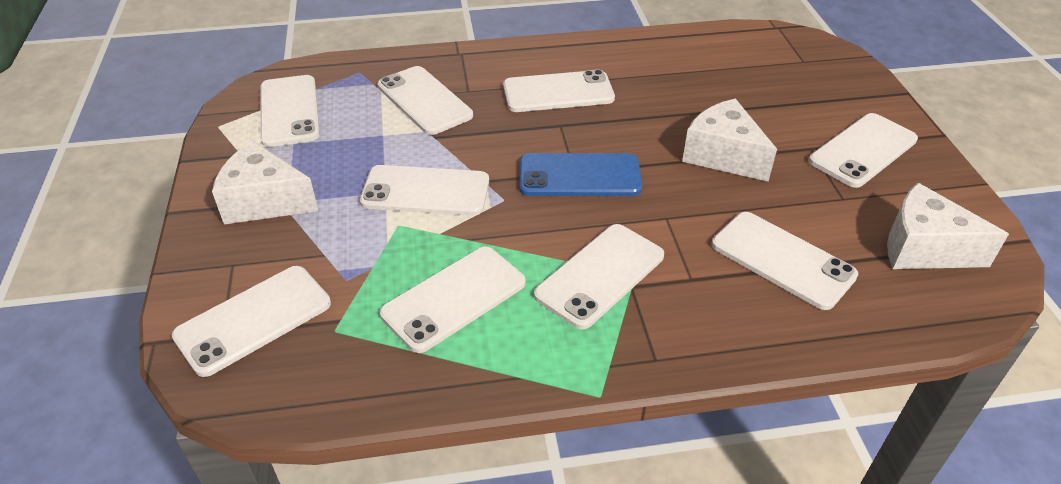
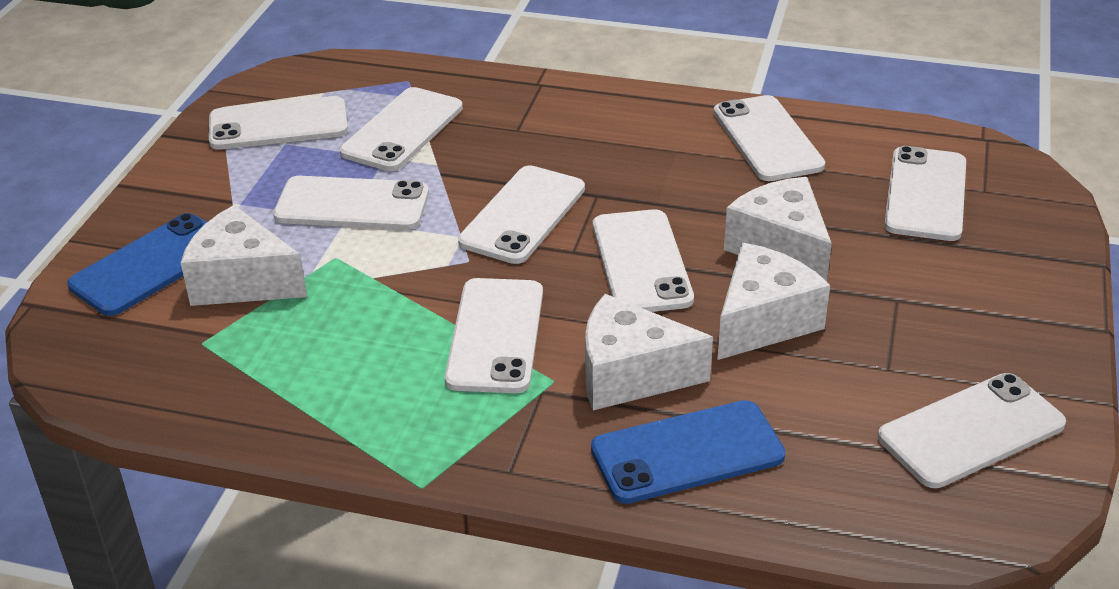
blue phone: 1 -> 2
white cheese: 3 -> 4

